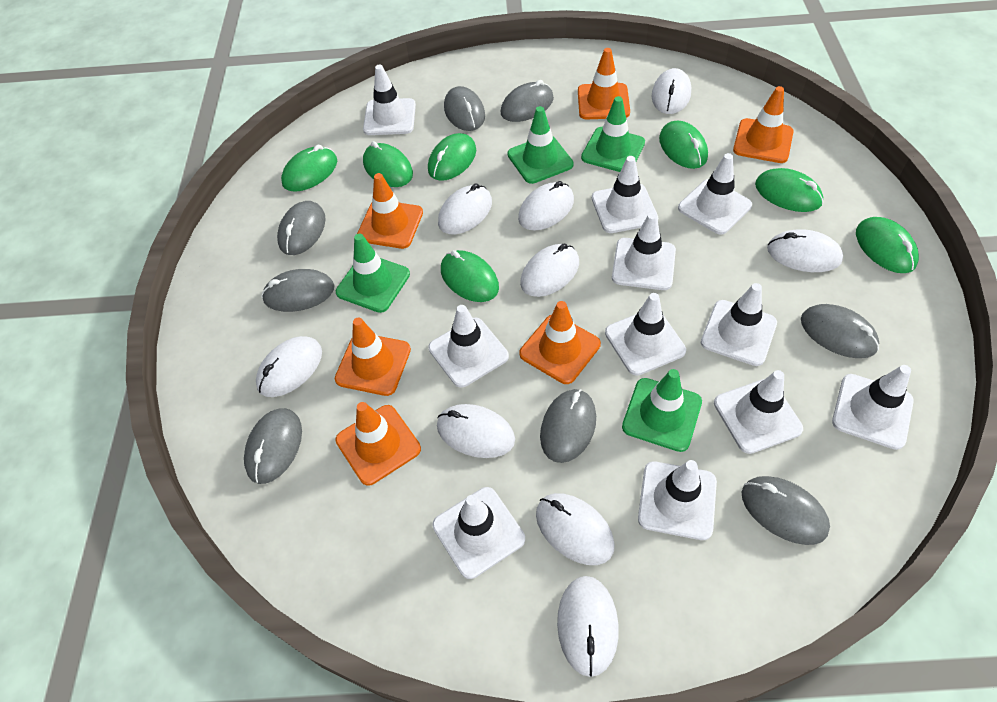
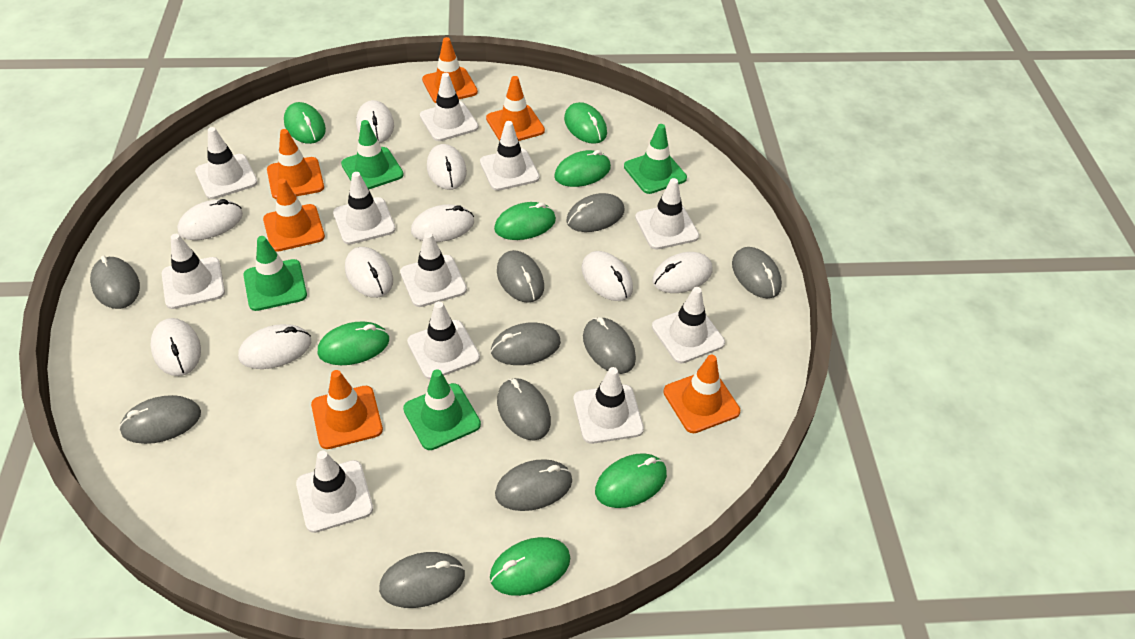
grey mouse: 8 -> 10

